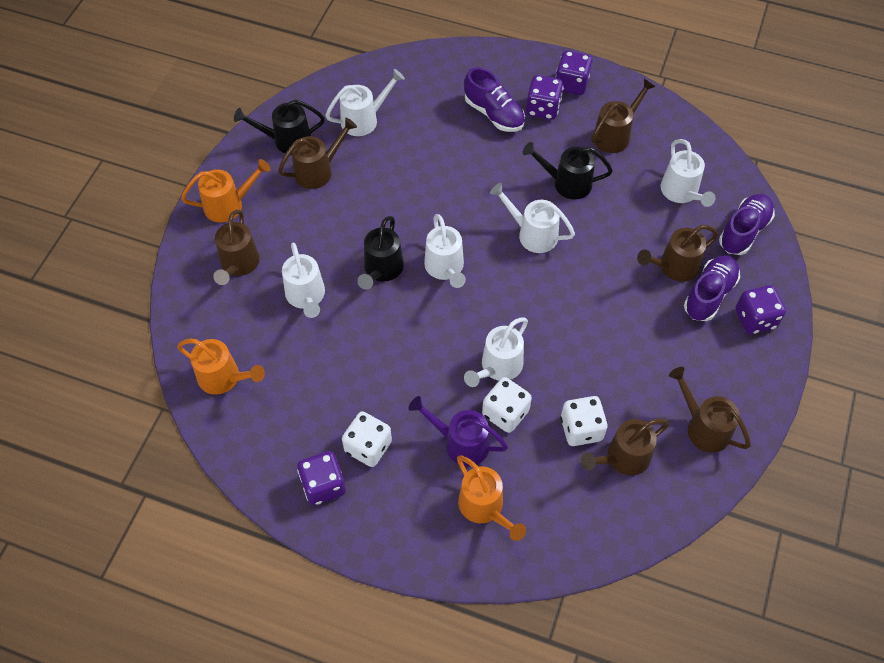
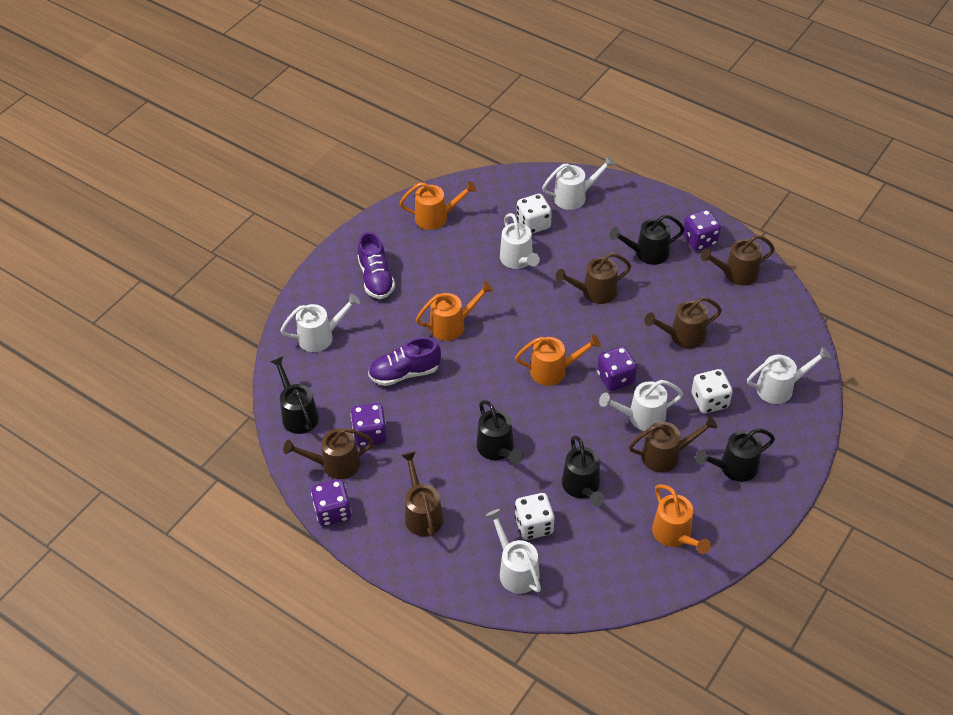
black watering can: 3 -> 5
orange watering can: 3 -> 4
purple shoe: 3 -> 2
purple watering can: 1 -> 0

